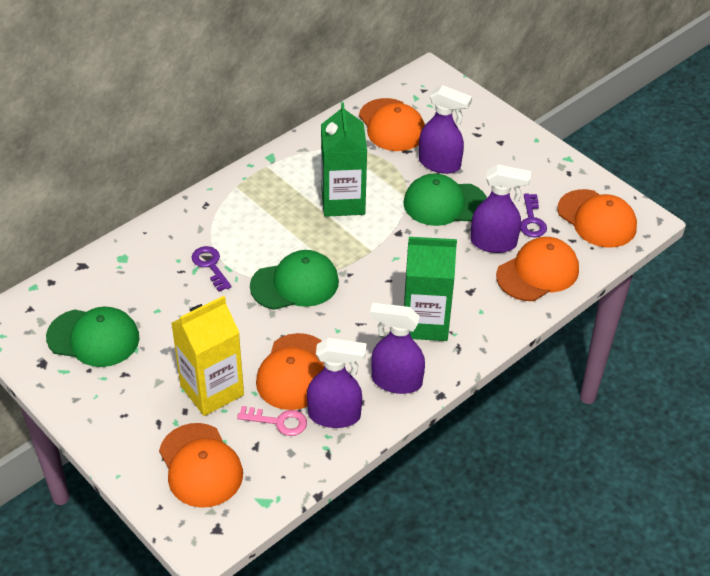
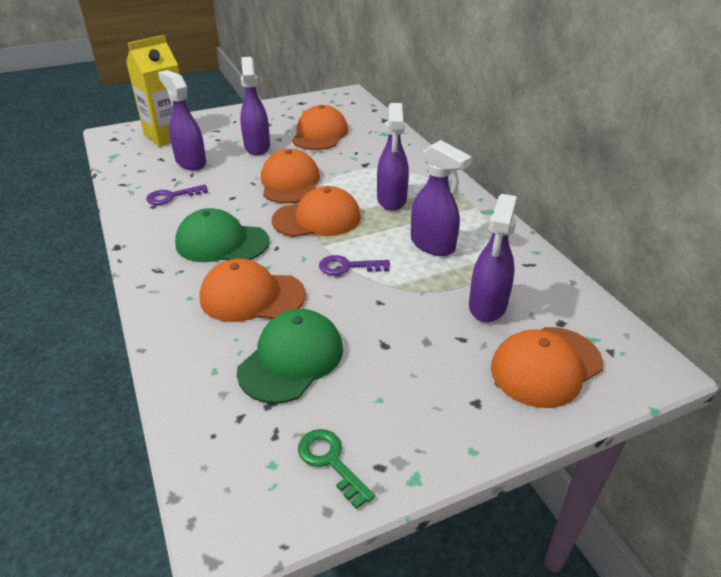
green cap: 3 -> 2
green carton: 2 -> 0
green key: 0 -> 1
pink key: 1 -> 0
purple spray bottle: 4 -> 5

